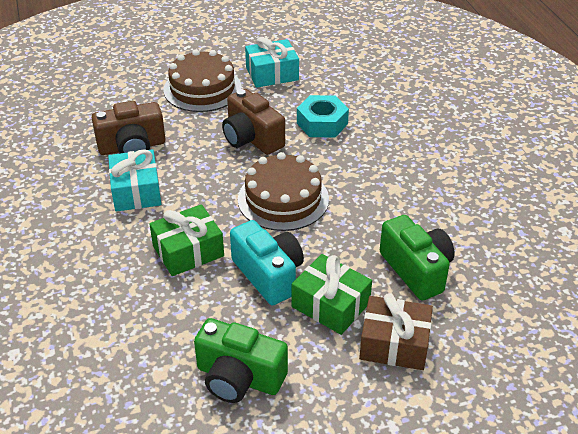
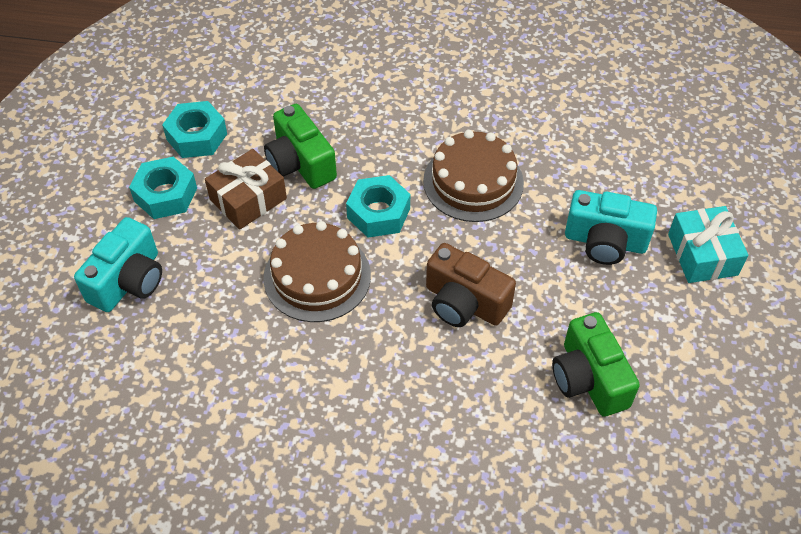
brown camera: 2 -> 1
green gift: 2 -> 0
turquoise camera: 1 -> 2
turquoise gift: 2 -> 1
turquoise nut: 1 -> 3

